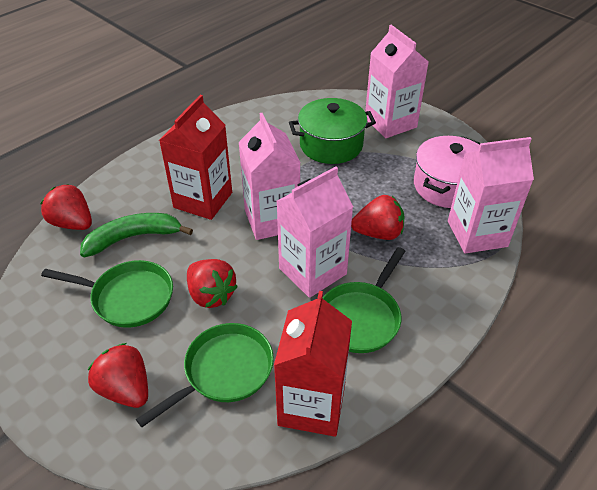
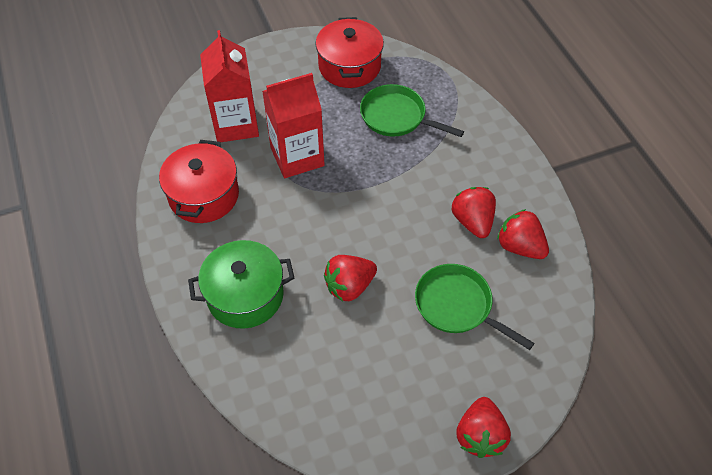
green banana: 1 -> 0
green pan: 3 -> 2
pink carton: 4 -> 0
pink pot: 1 -> 0
red pot: 0 -> 2

